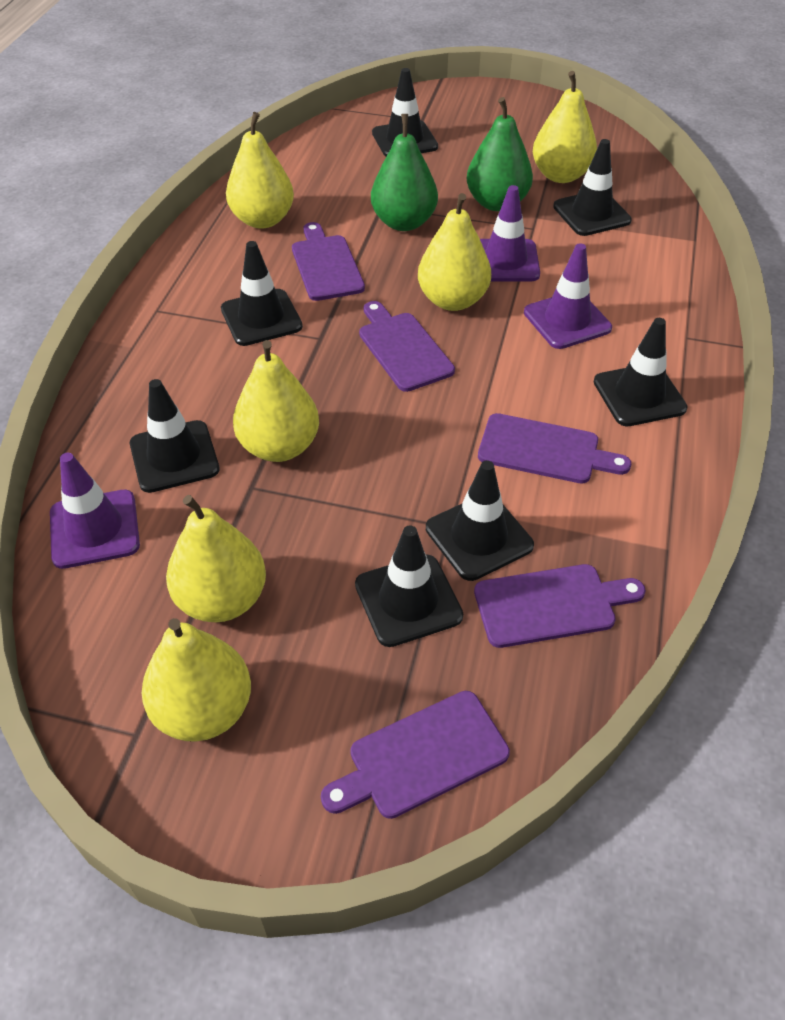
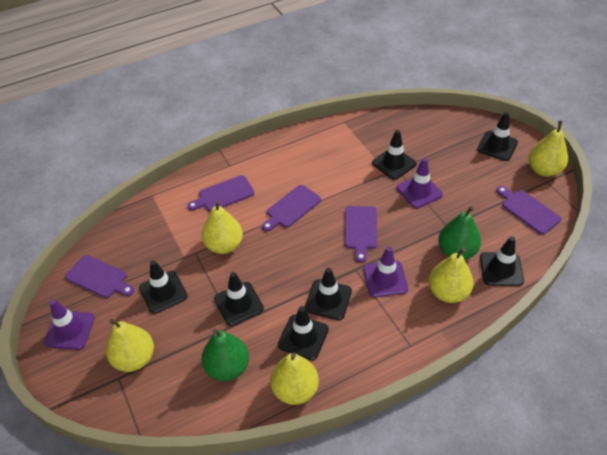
yellow pear: 6 -> 5

